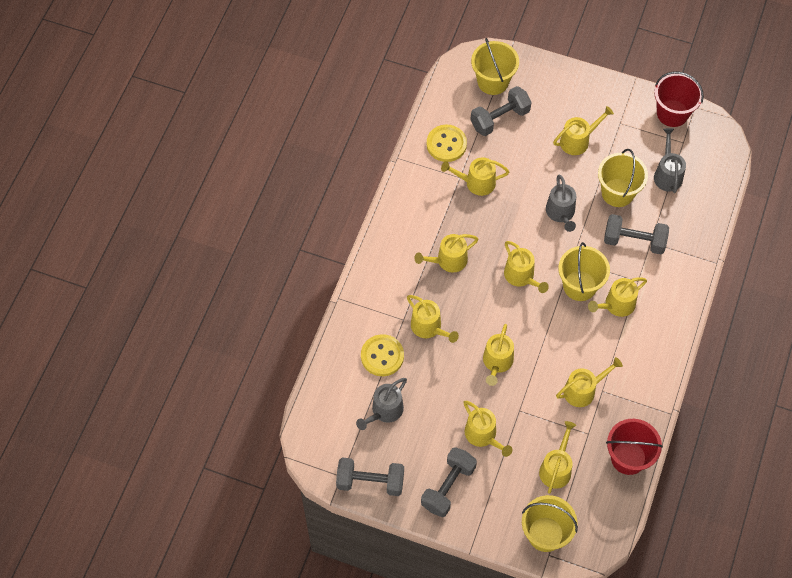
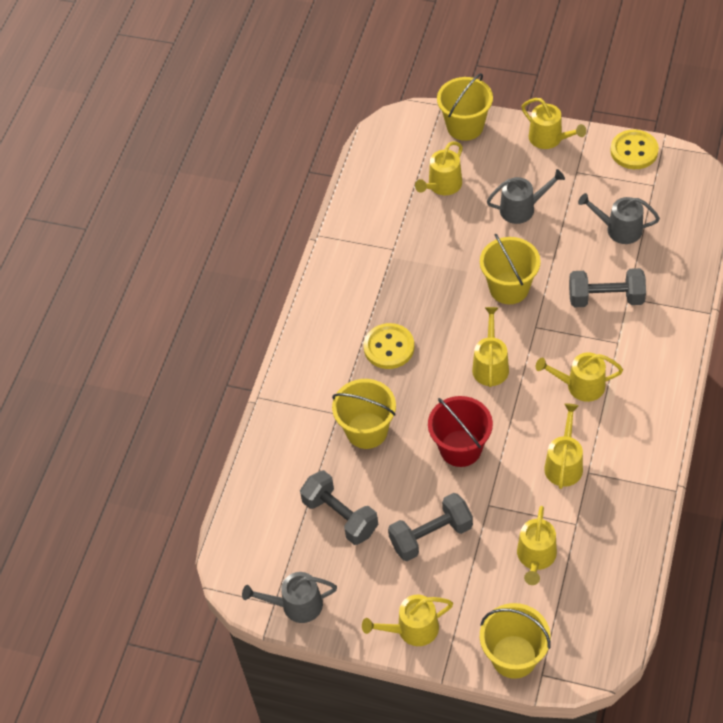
grey dumbbell: 4 -> 3
red bucket: 2 -> 1
yellow watering can: 10 -> 7

